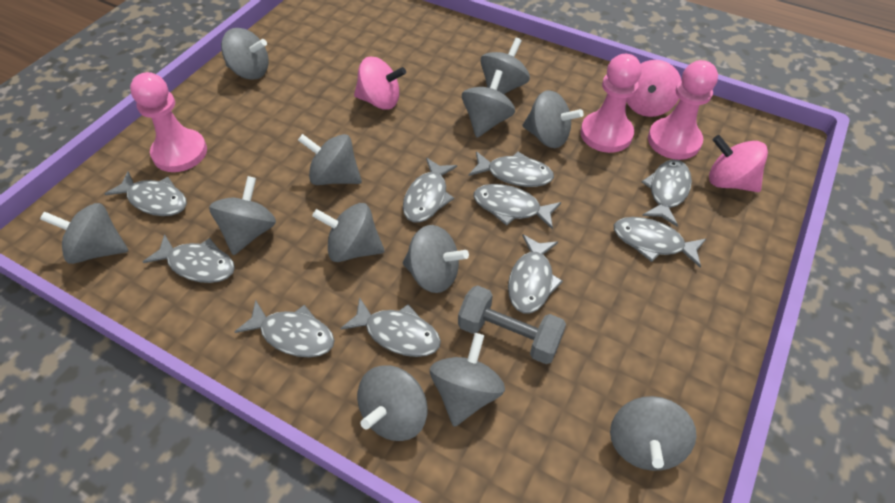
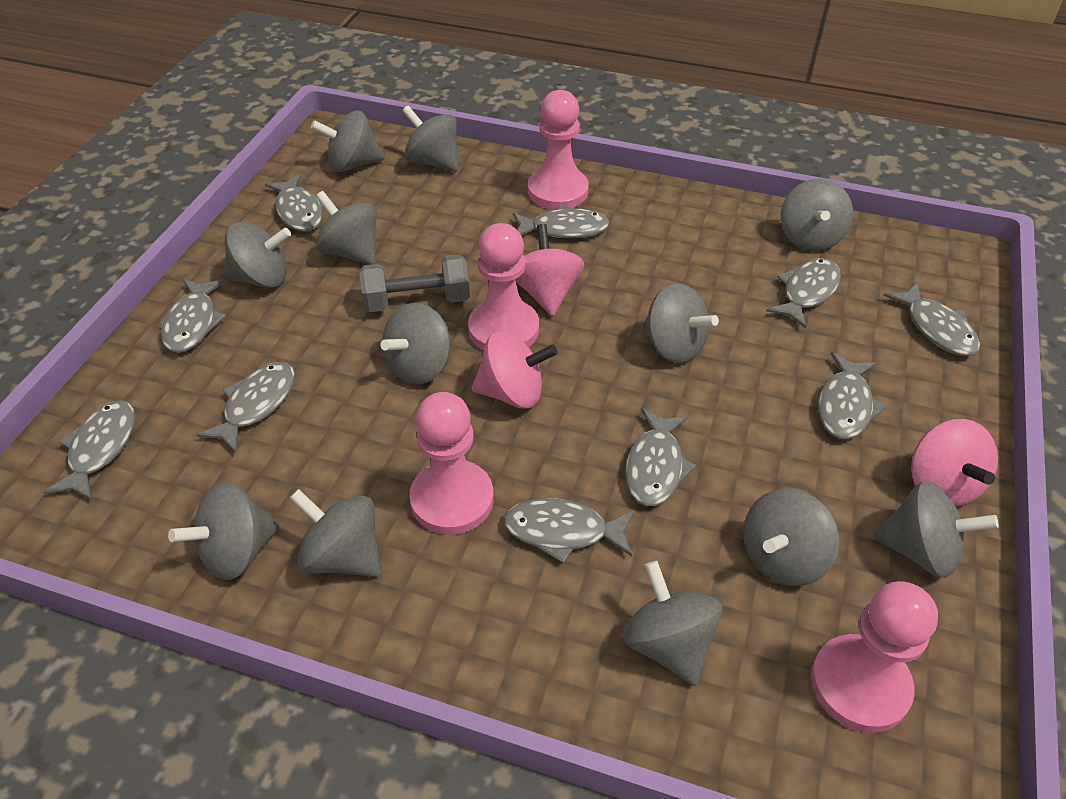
pink pawn: 3 -> 4

